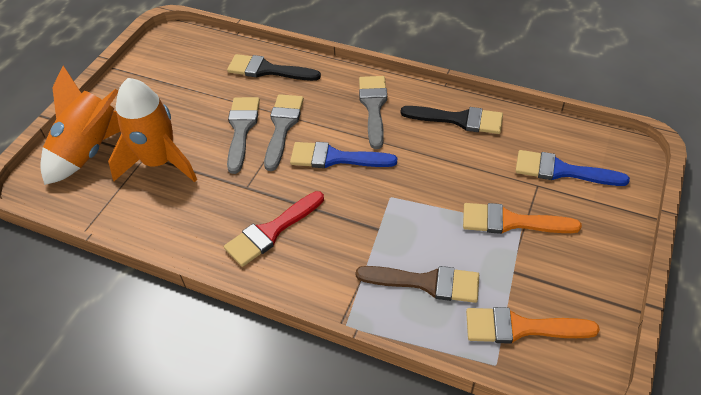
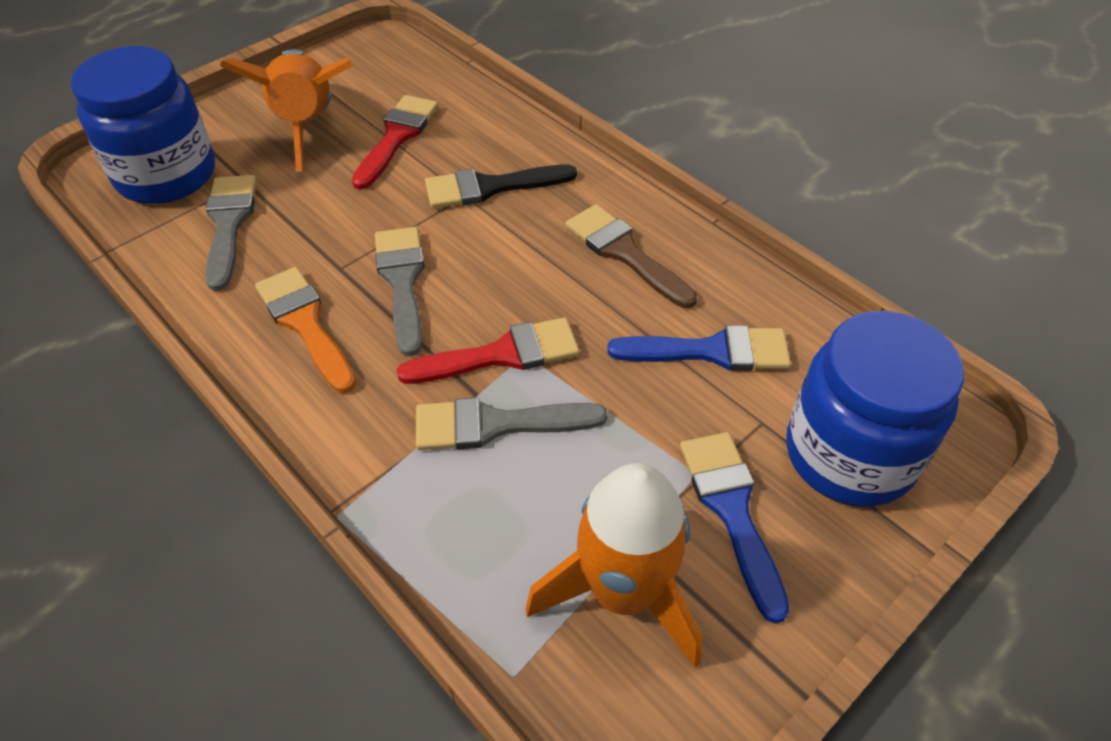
black brush: 2 -> 1
blue jar: 0 -> 2
orange brush: 2 -> 1
red brush: 1 -> 2

